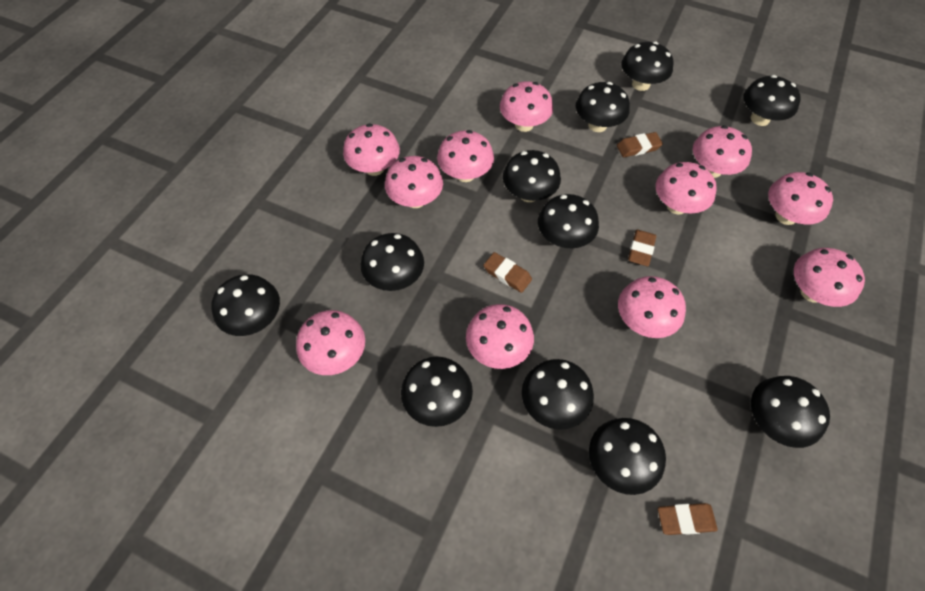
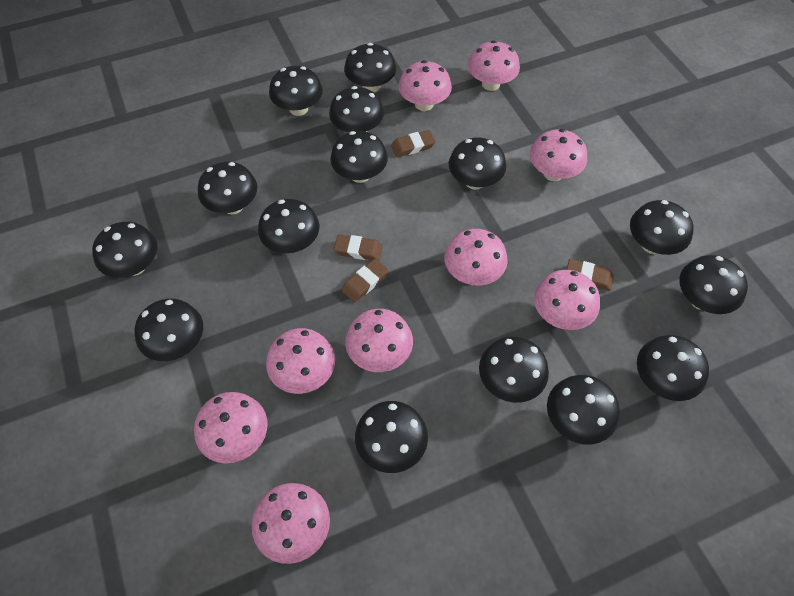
black mushroom: 11 -> 15
pink mushroom: 11 -> 9

